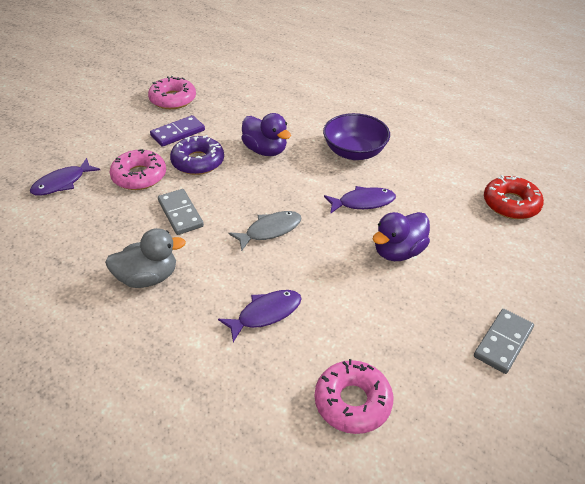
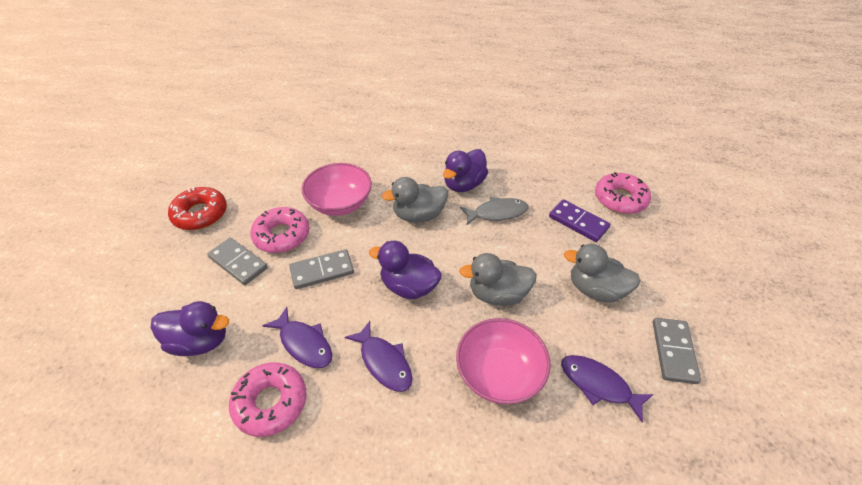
grey domino: 2 -> 3
grey duck: 1 -> 3
pink bowl: 0 -> 2
purple bowl: 1 -> 0
purple donut: 1 -> 0
purple duck: 2 -> 3

